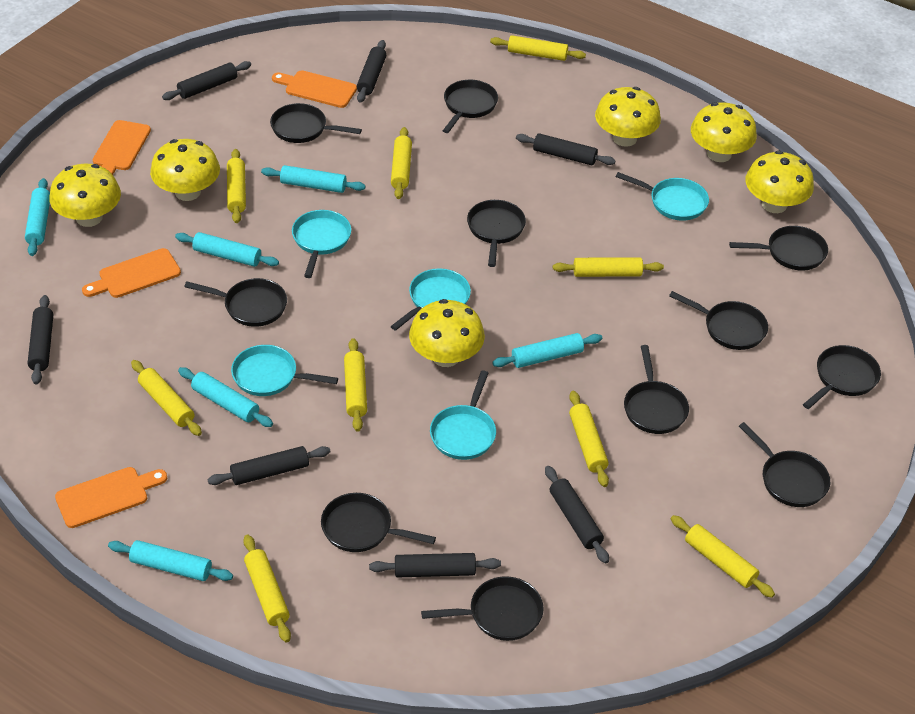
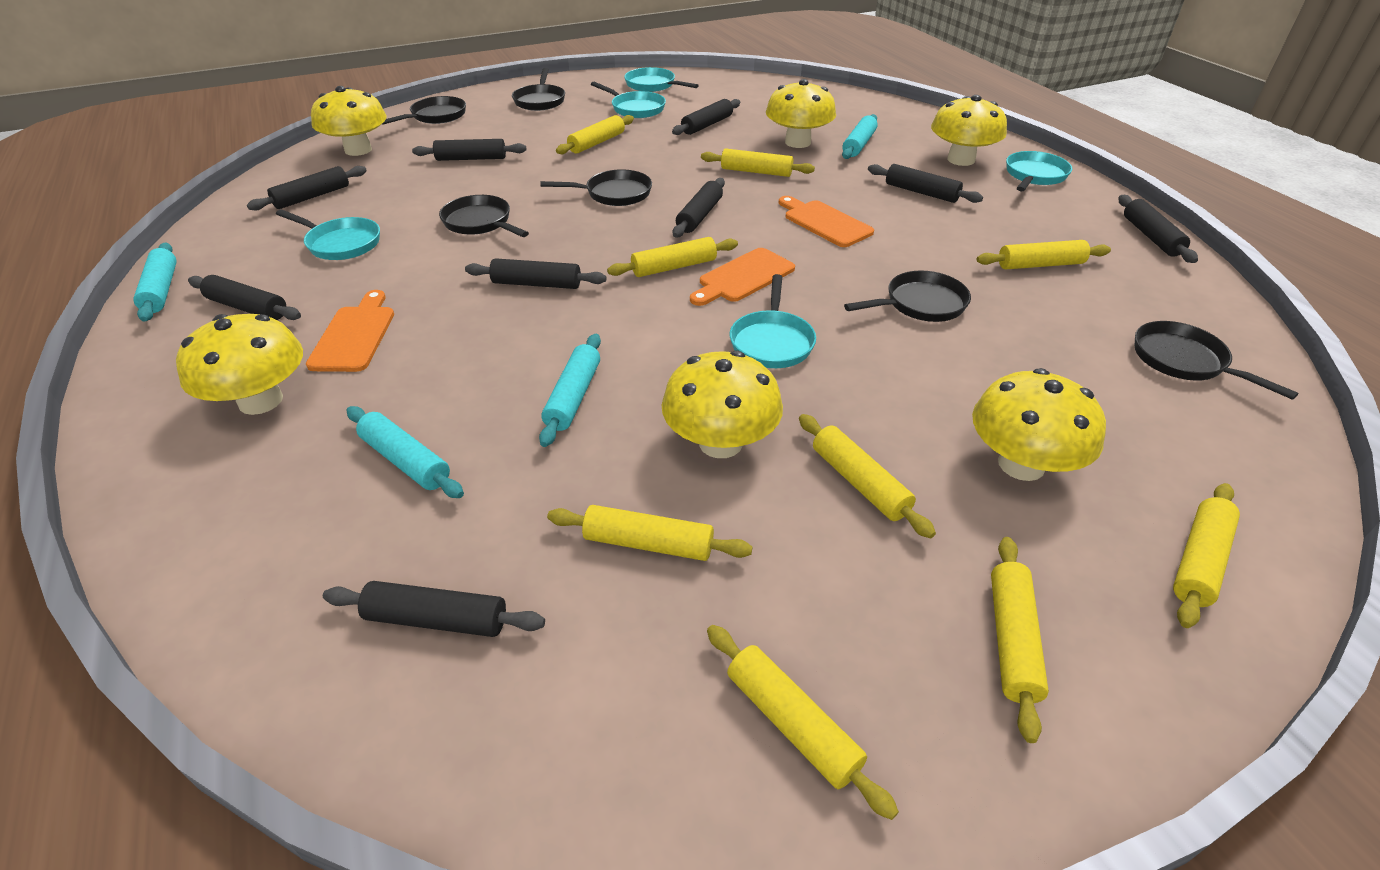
black pan: 11 -> 6
black rolling pin: 7 -> 9
orange cutting board: 4 -> 3
turquoise rolling pin: 6 -> 4

